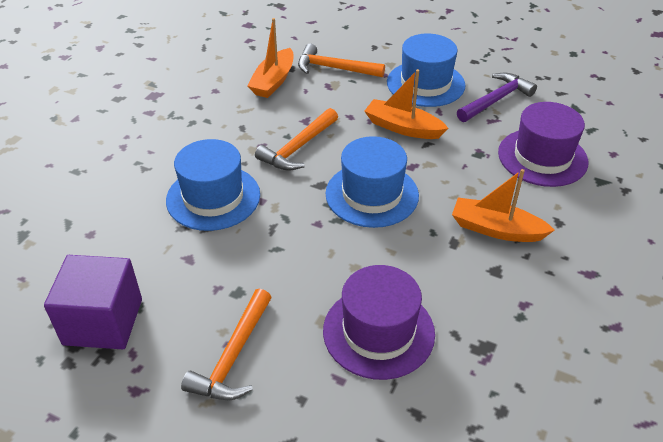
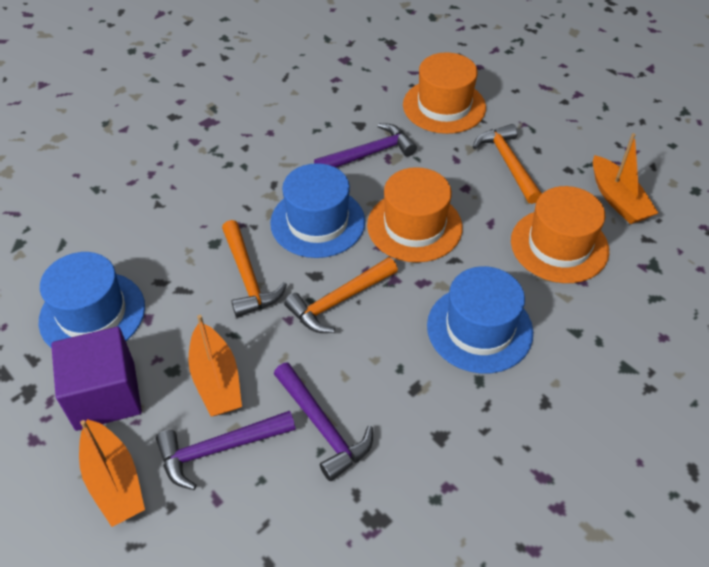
orange hat: 0 -> 3
purple hammer: 1 -> 3
purple hat: 2 -> 0

